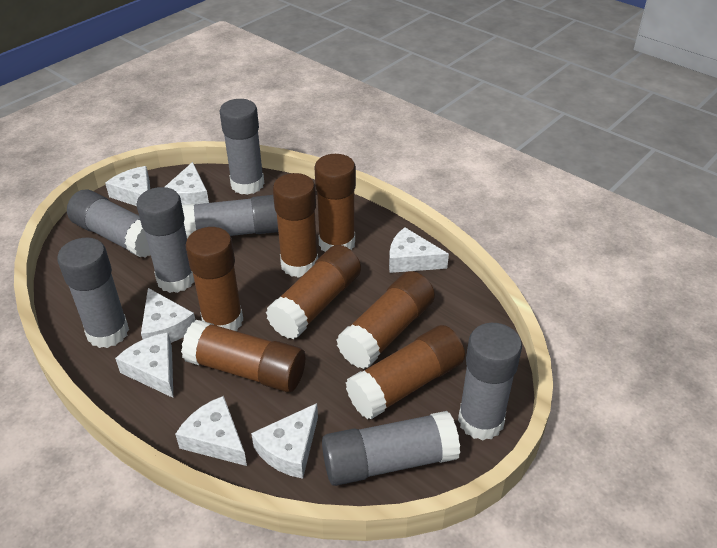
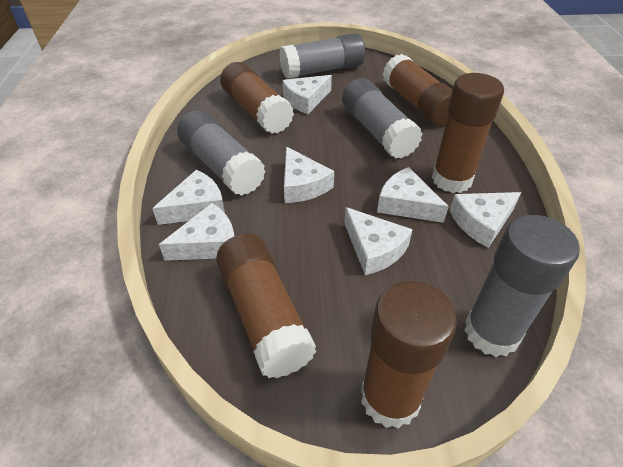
brown glue stick: 7 -> 5
grey glue stick: 7 -> 4

